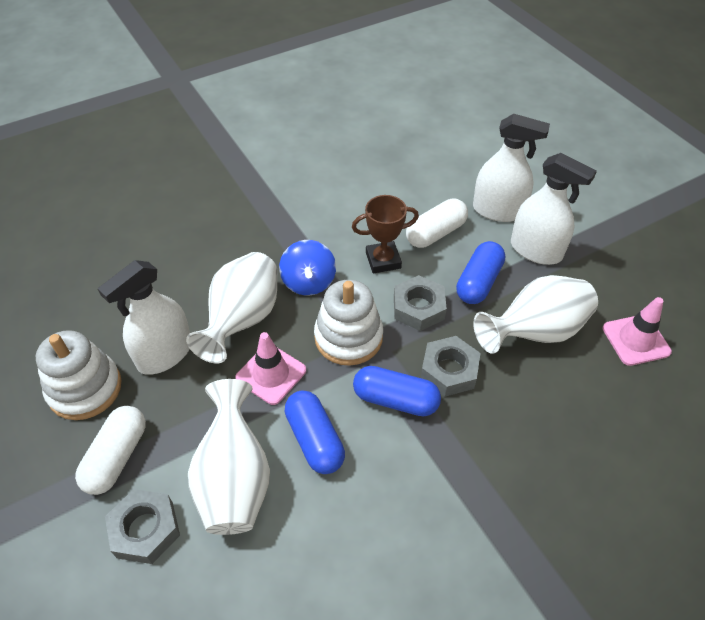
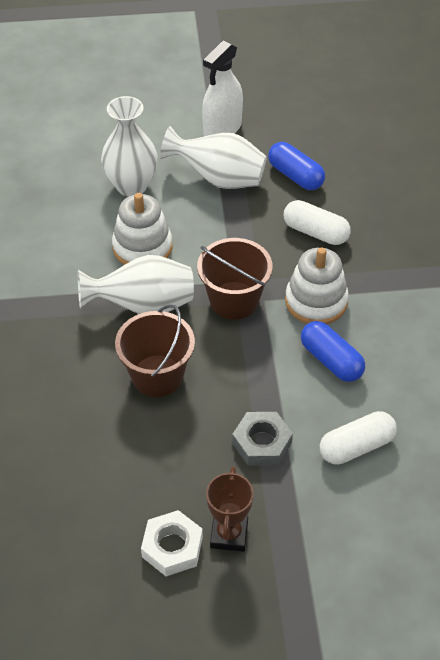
blue capsule: 3 -> 2
blue spinning top: 1 -> 0
brown bucket: 0 -> 2
grey nut: 3 -> 1
pink traffic cone: 2 -> 0
white nut: 0 -> 1
white spray bottle: 3 -> 1

